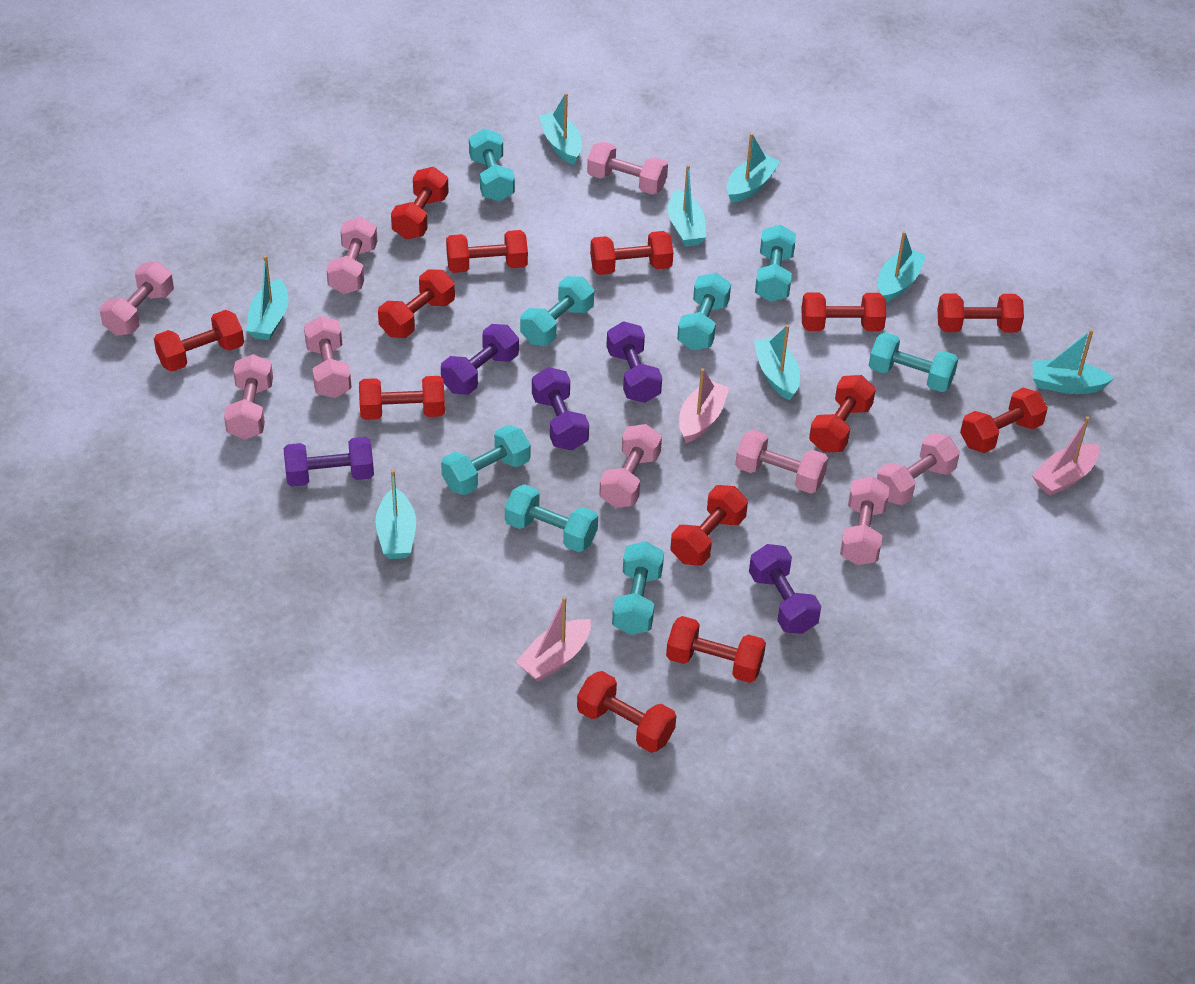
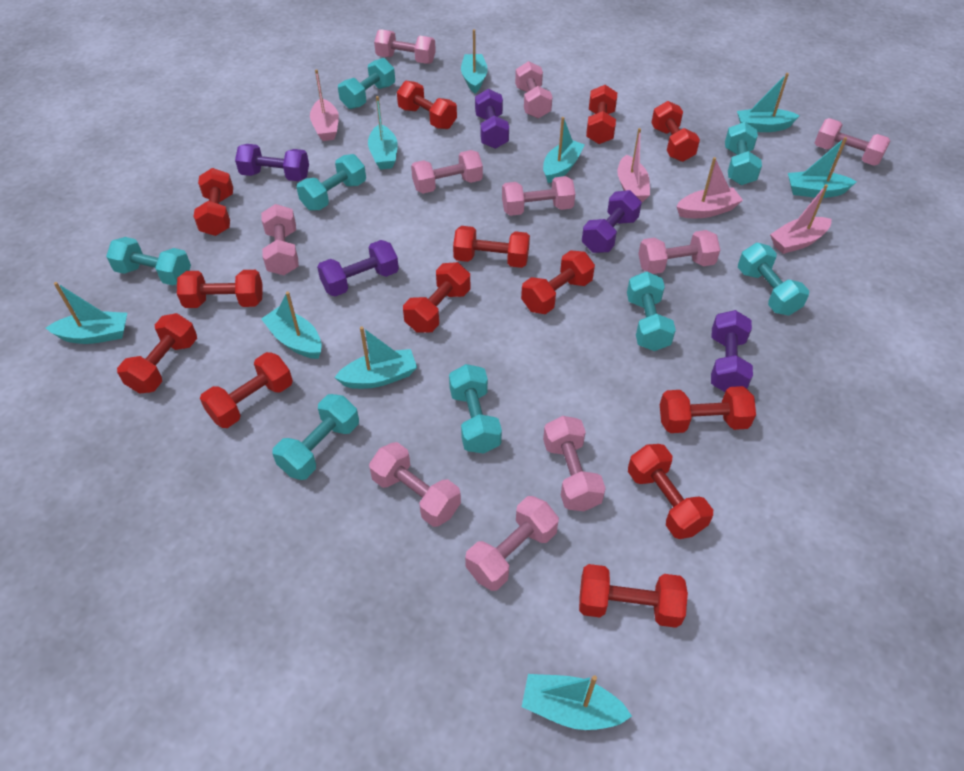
pink boat: 3 -> 4
pink dumbbell: 9 -> 10
turquoise boat: 8 -> 9

